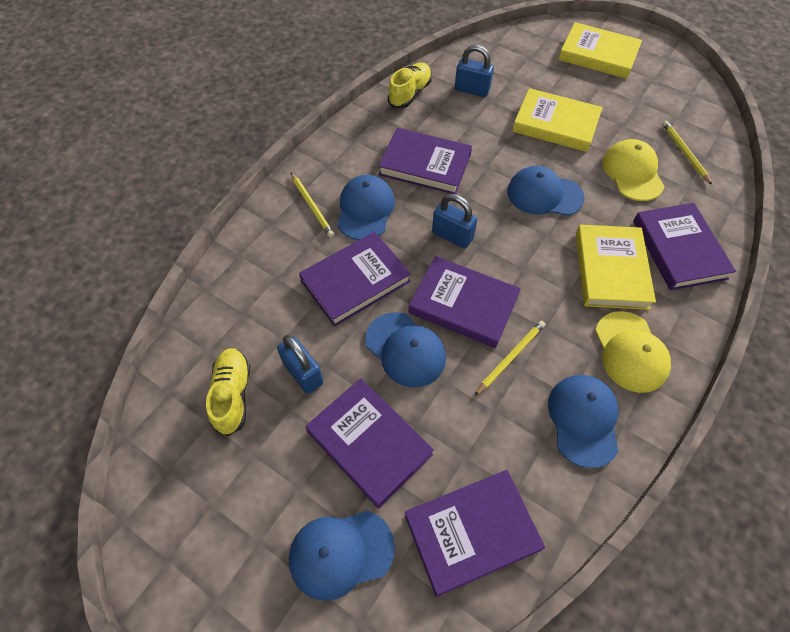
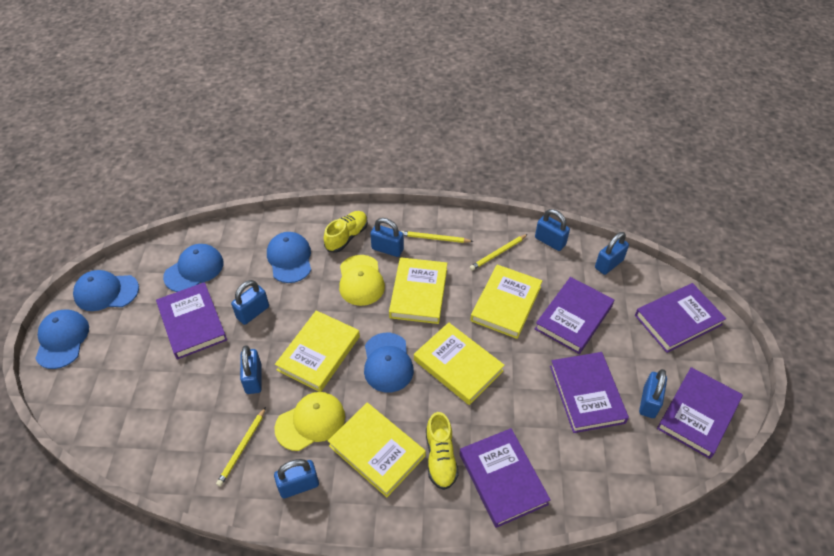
blue padlock: 3 -> 7
yellow book: 3 -> 5

